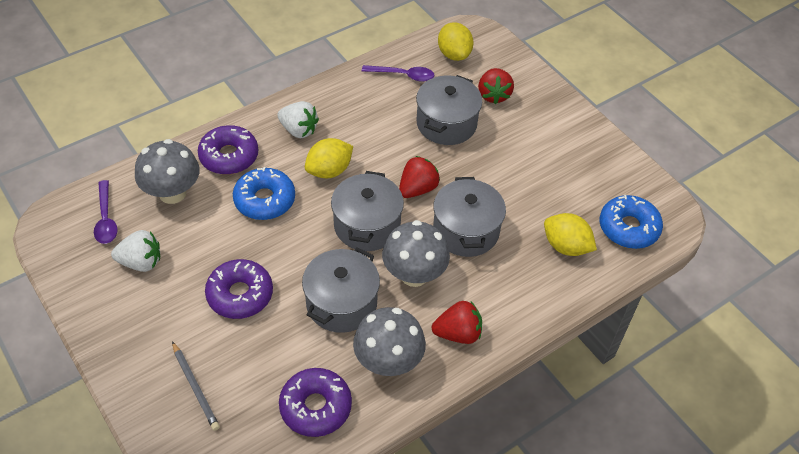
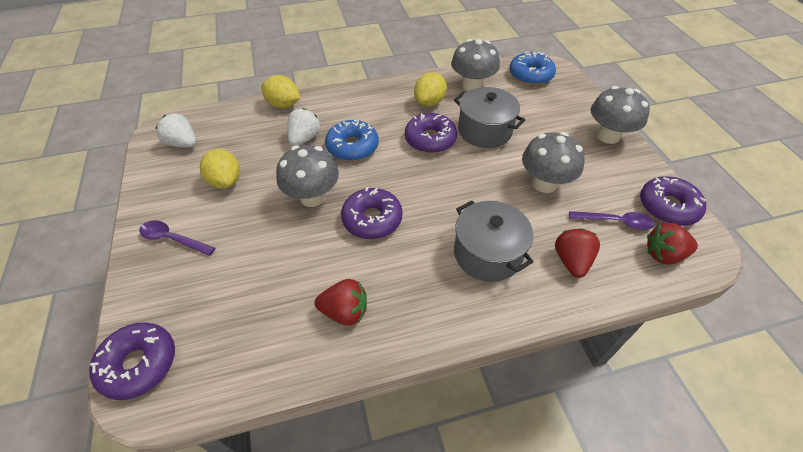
grey mushroom: 3 -> 4
grey pencil: 1 -> 0
grey pot: 4 -> 2
purple donut: 3 -> 4

